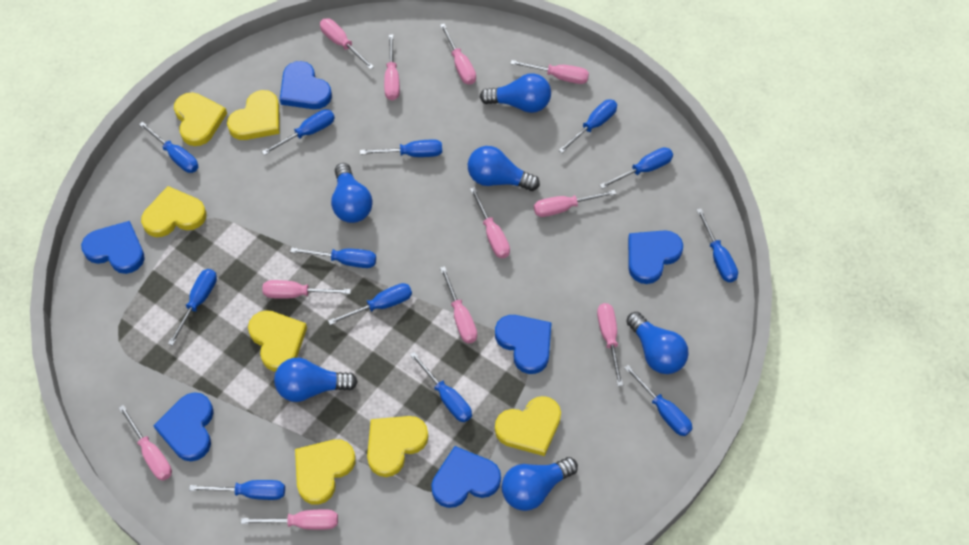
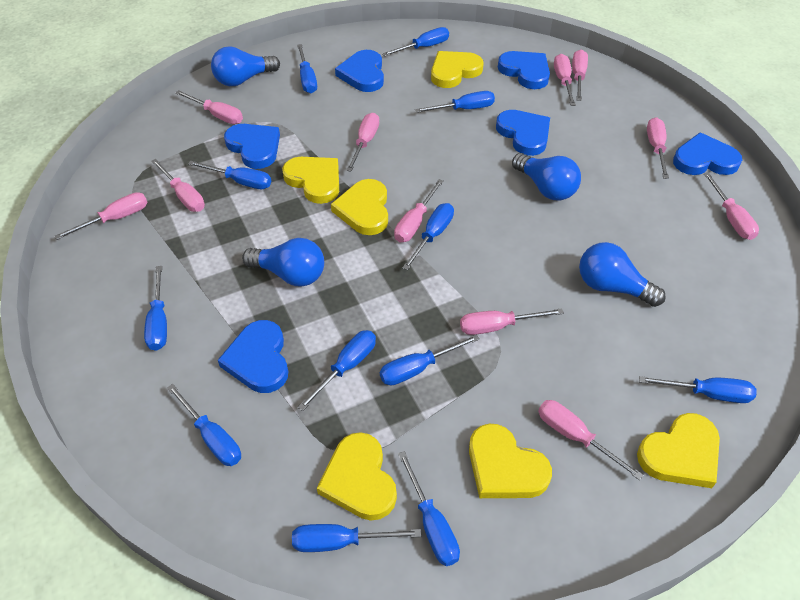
blue light bulb: 6 -> 4
yellow heart: 7 -> 6

